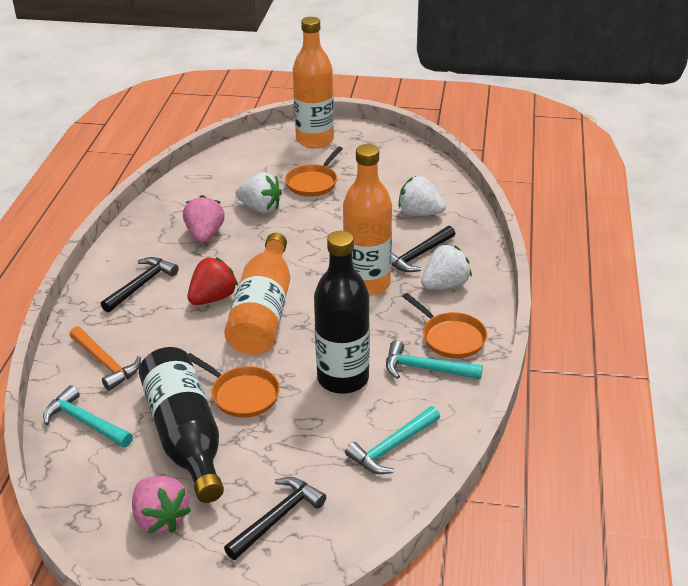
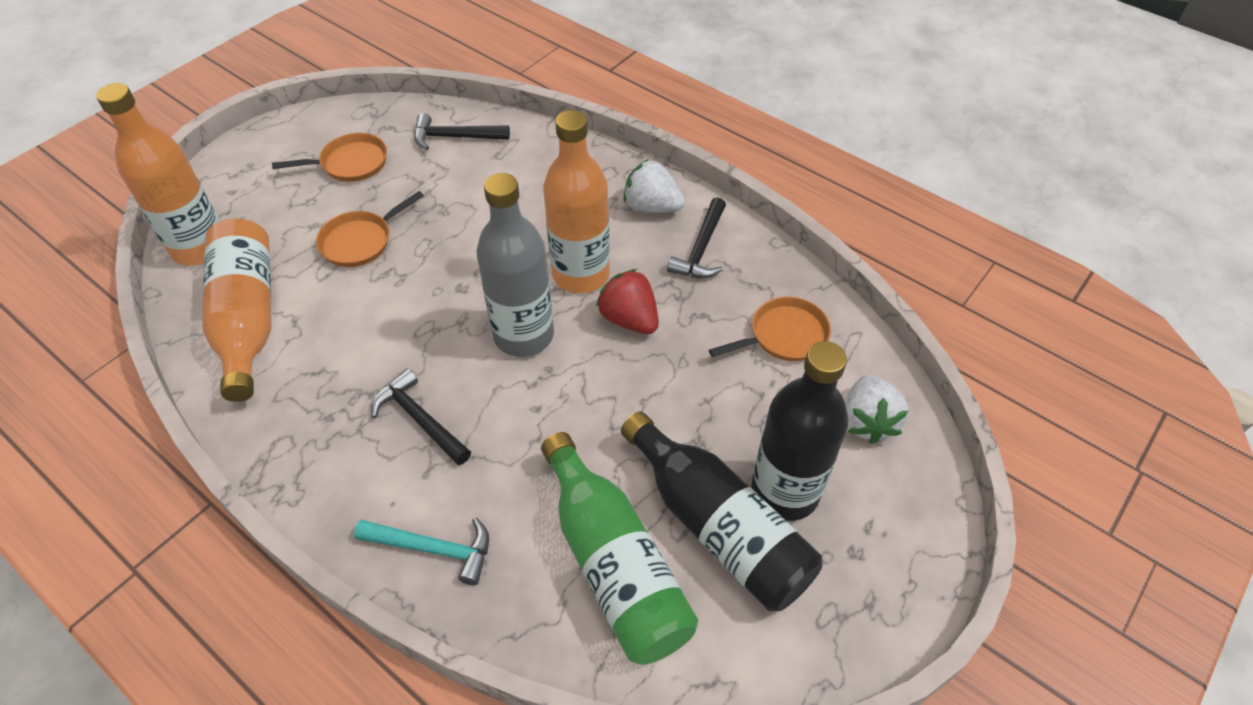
green bottle: 0 -> 1
grey bottle: 0 -> 1
orange hammer: 1 -> 0
pink strawberry: 2 -> 0
turquoise hammer: 3 -> 1
white strawberry: 3 -> 2

